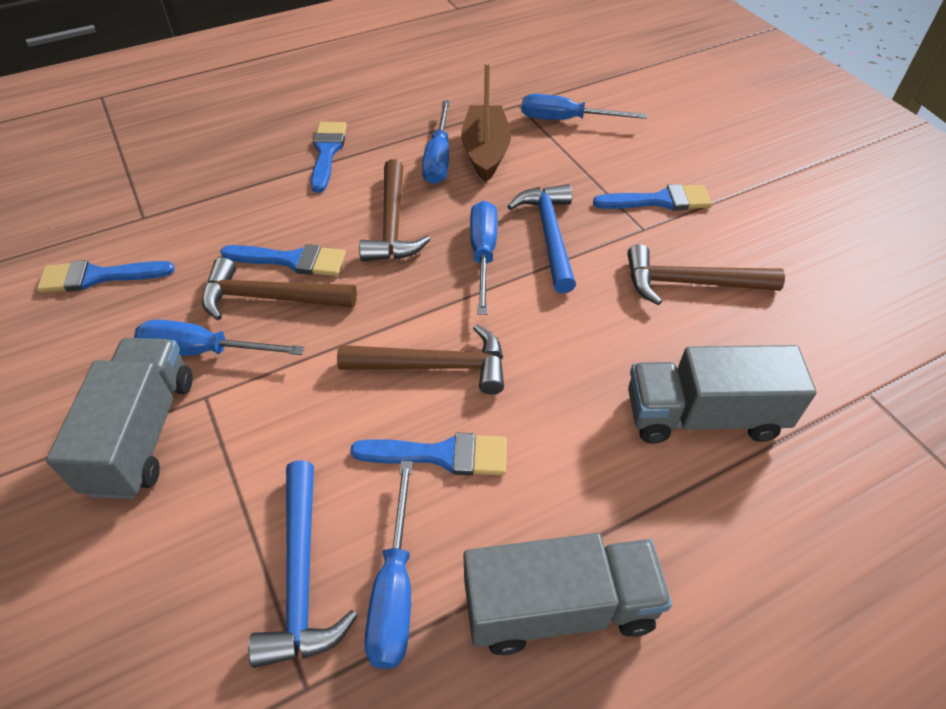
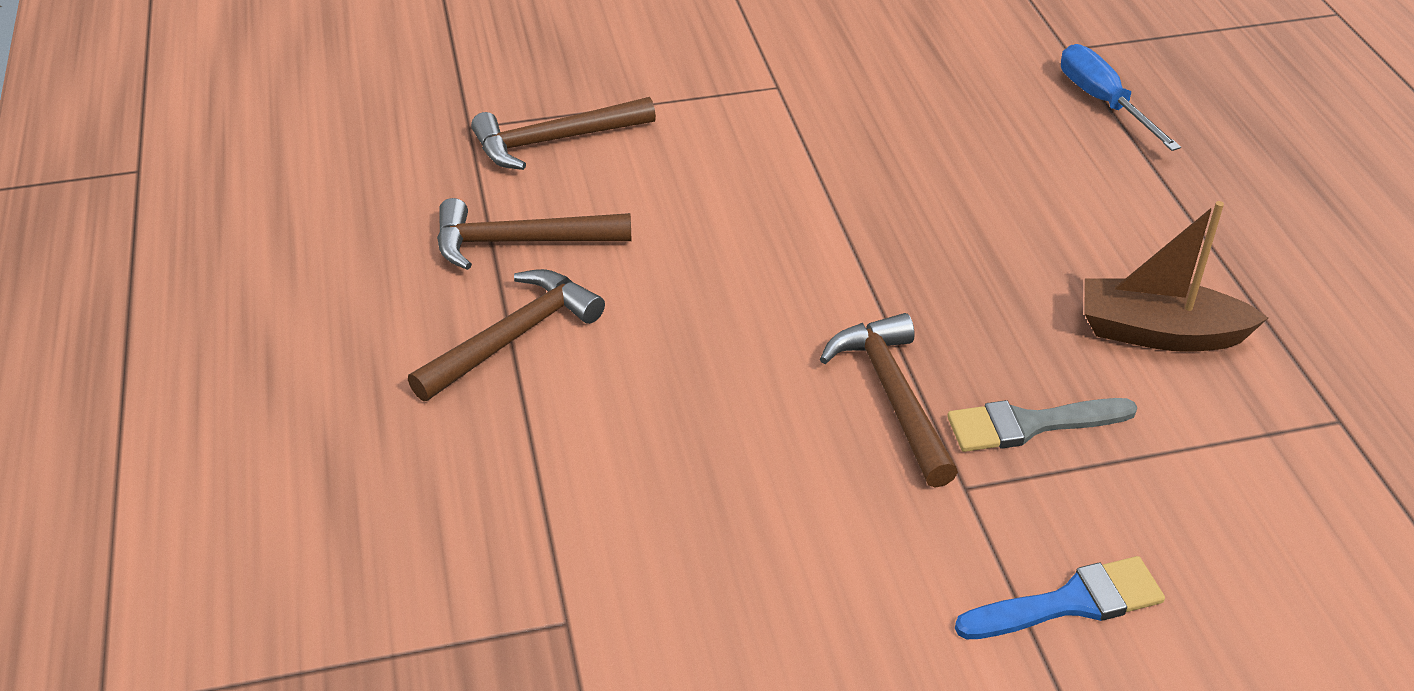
blue brush: 5 -> 1
blue hammer: 2 -> 0
blue screwdriver: 5 -> 1
grey brush: 0 -> 1
grey truck: 3 -> 0

